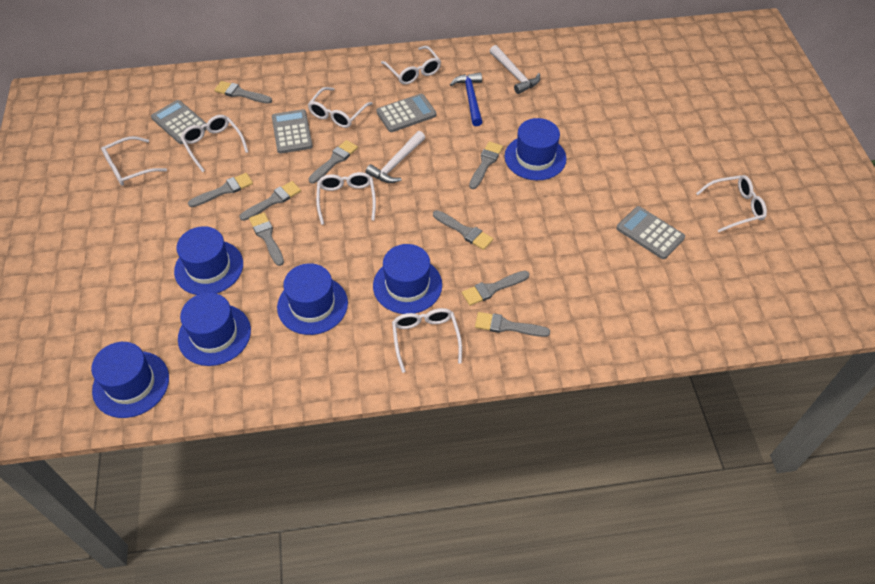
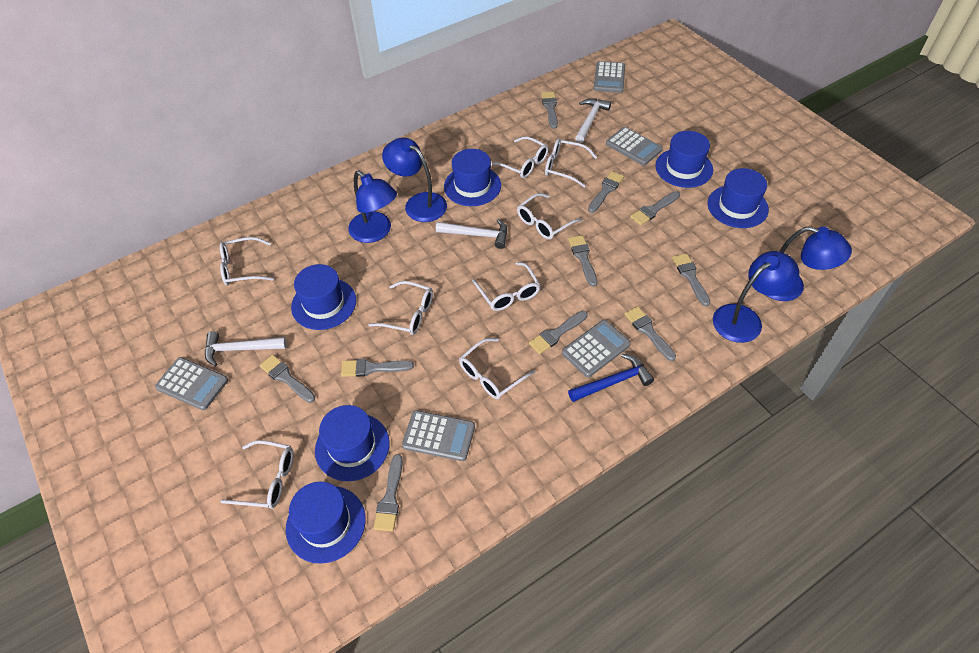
blue lamp: 0 -> 4
grey brush: 9 -> 10
grey calculator: 4 -> 5
white glasses: 7 -> 8
white hammer: 2 -> 3

